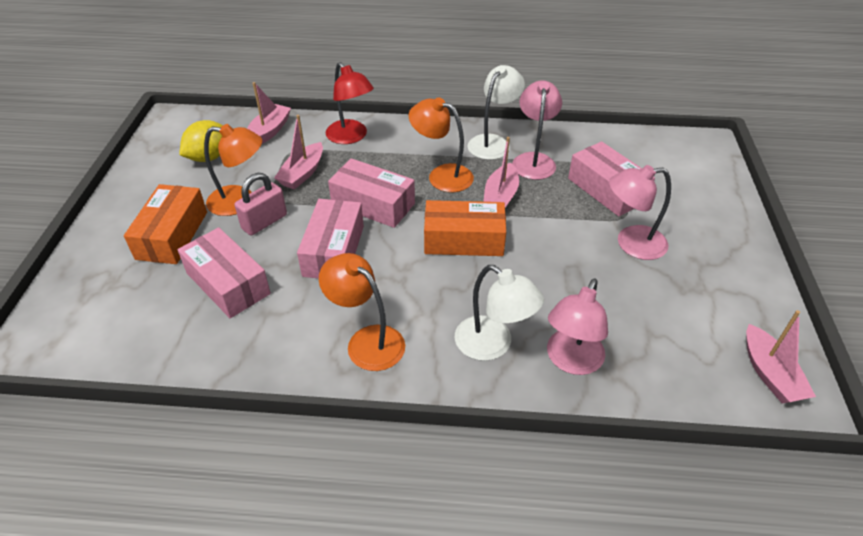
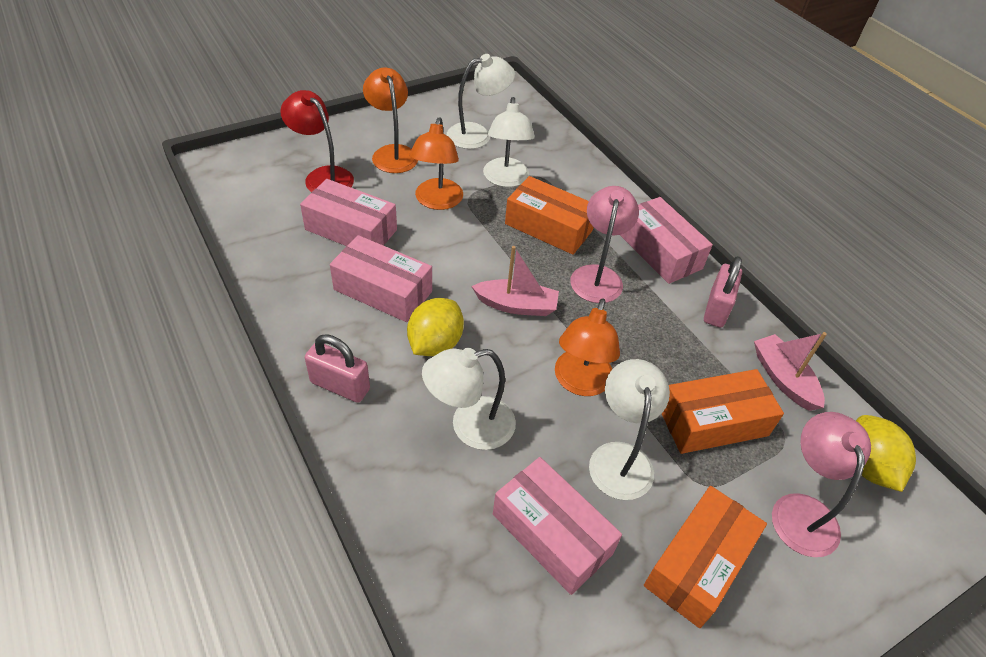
orange box: 2 -> 3
pink boat: 4 -> 2
pink lamp: 3 -> 2
pink padlock: 1 -> 2
white lamp: 2 -> 4
yellow lemon: 1 -> 2

